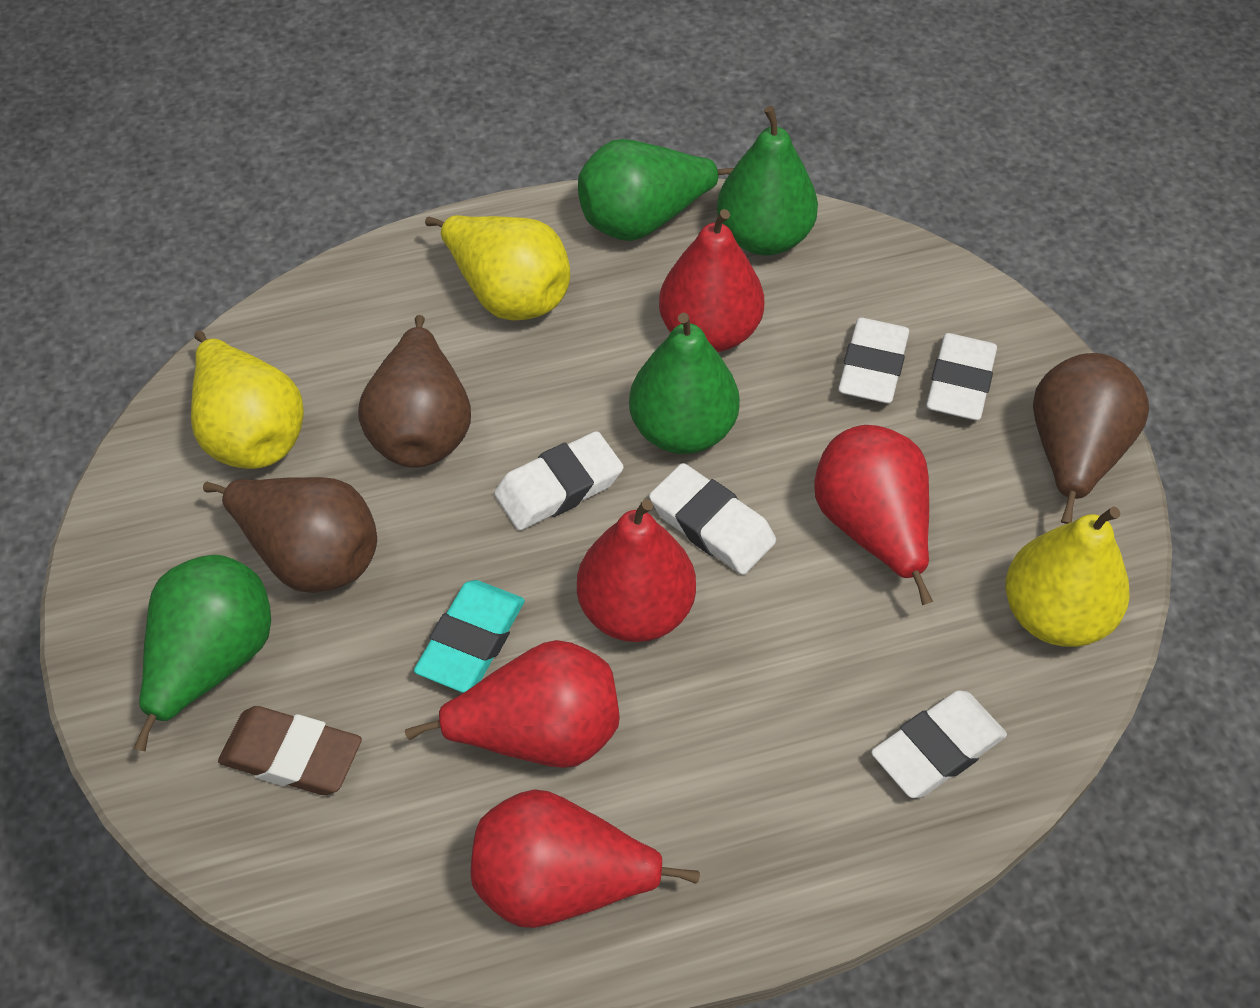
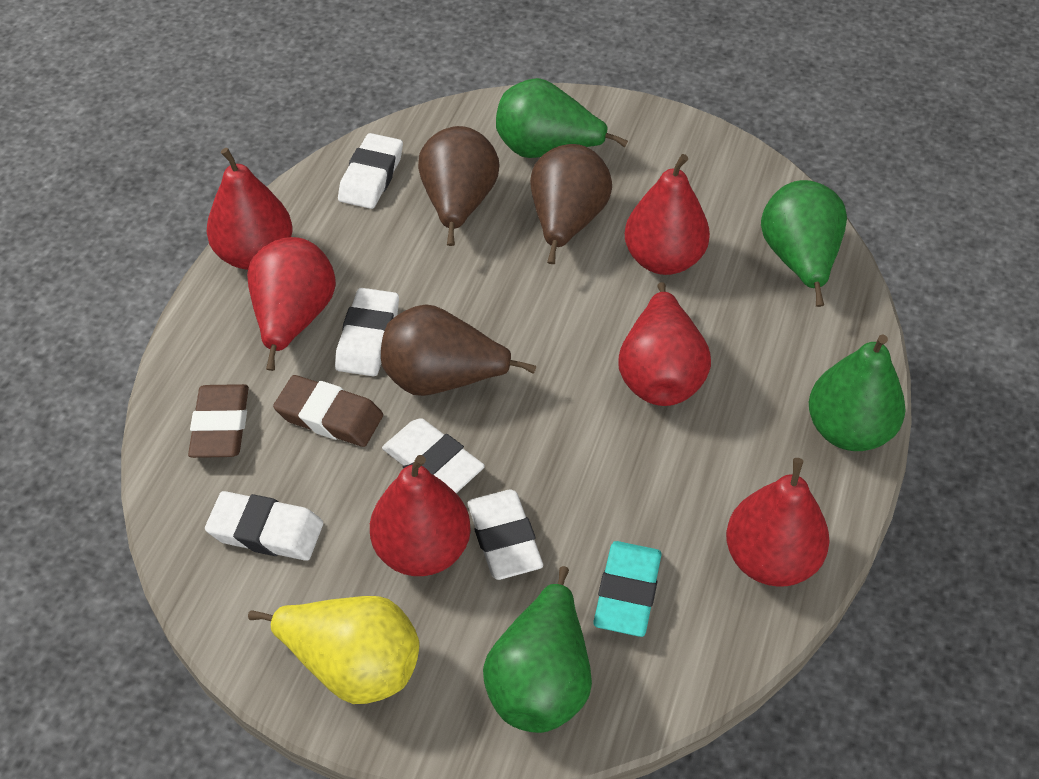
brown eraser: 1 -> 2
red pear: 5 -> 6
yellow pear: 3 -> 1

